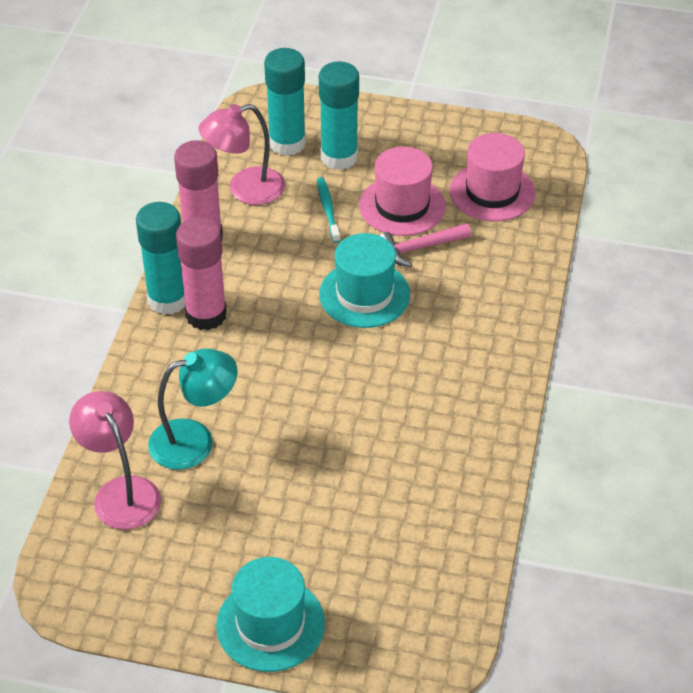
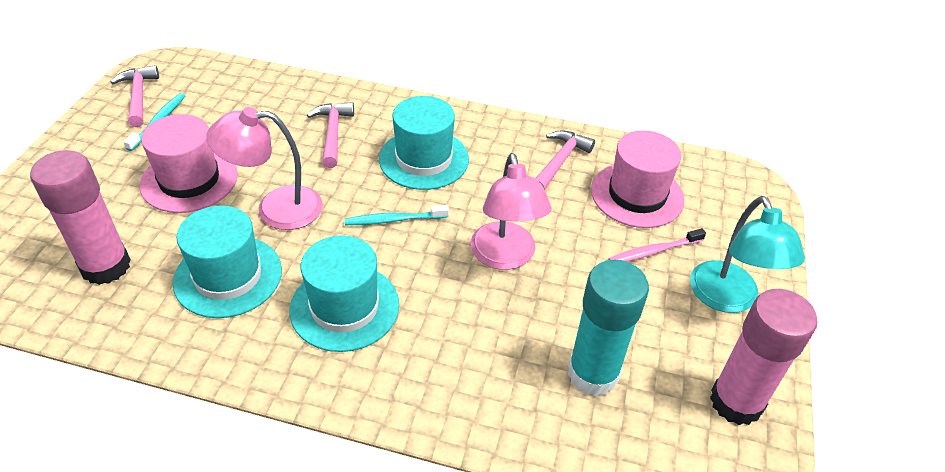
pink hammer: 1 -> 3
pink toothbrush: 0 -> 1
turquoise glue stick: 3 -> 1
turquoise hat: 2 -> 3
turquoise toothbrush: 1 -> 2

